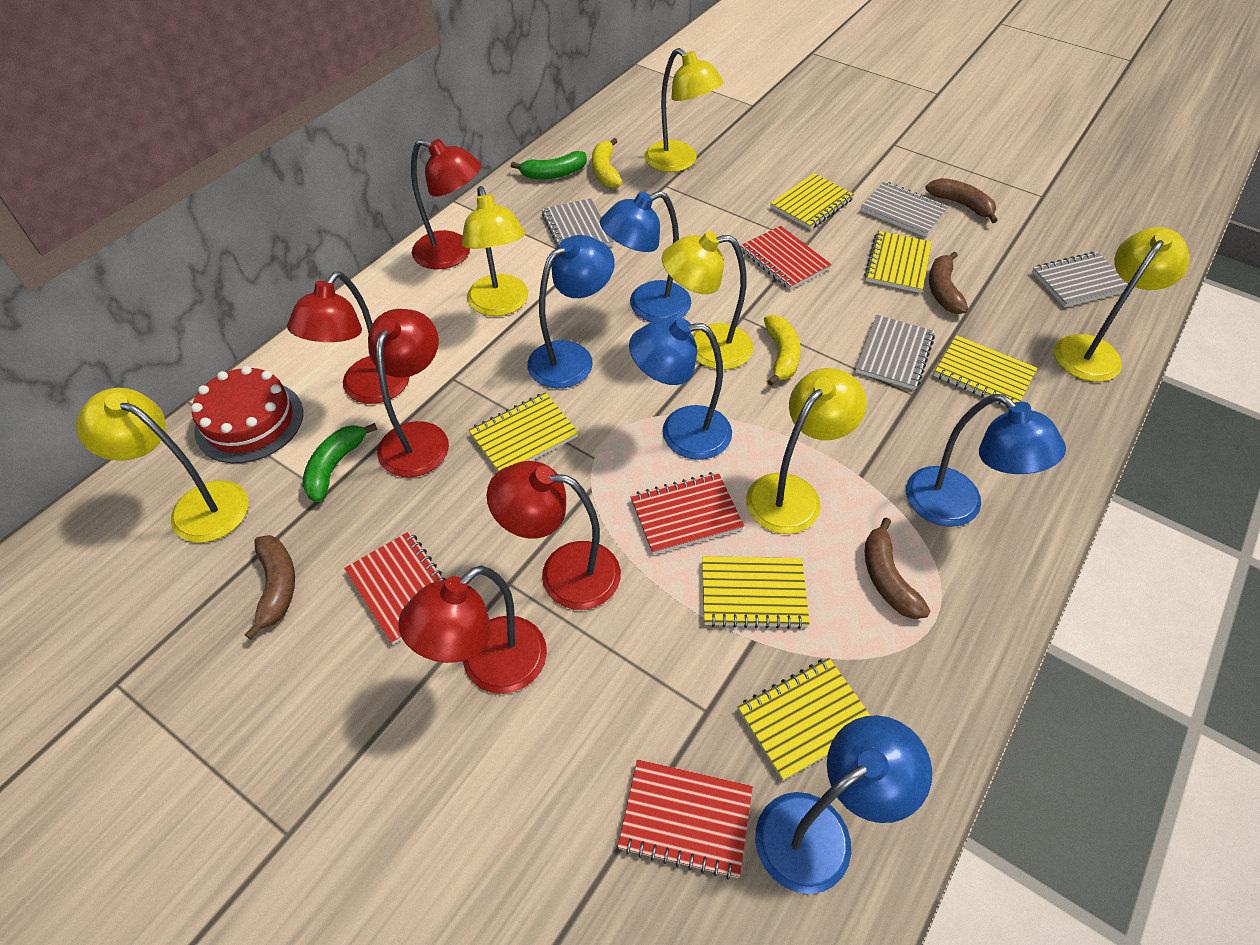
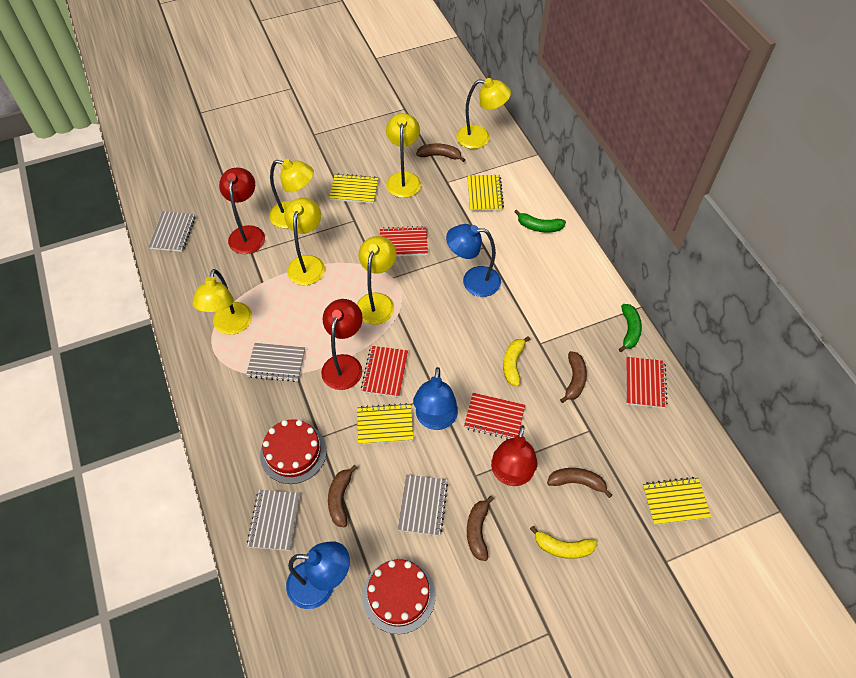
blue lamp: 5 -> 3
brown banana: 4 -> 5
red cake: 1 -> 2
red lamp: 5 -> 3
yellow notebook: 6 -> 4

